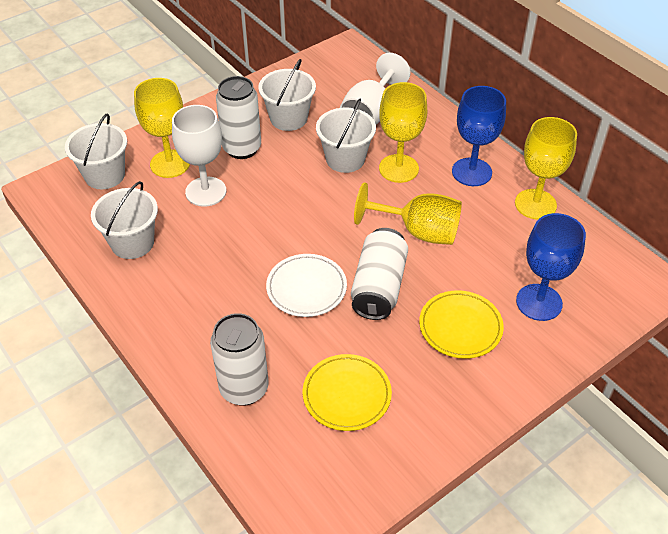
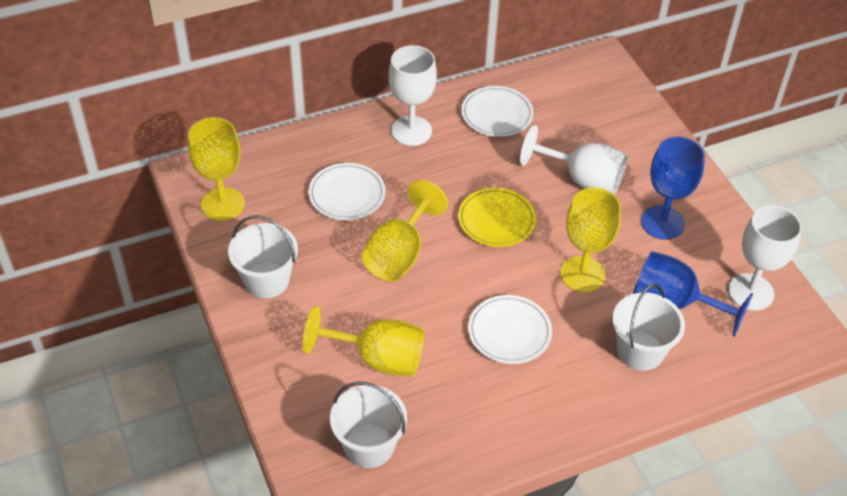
white bucket: 4 -> 3
white can: 3 -> 0
white goblet: 2 -> 3
white plate: 1 -> 3
yellow plate: 2 -> 1

